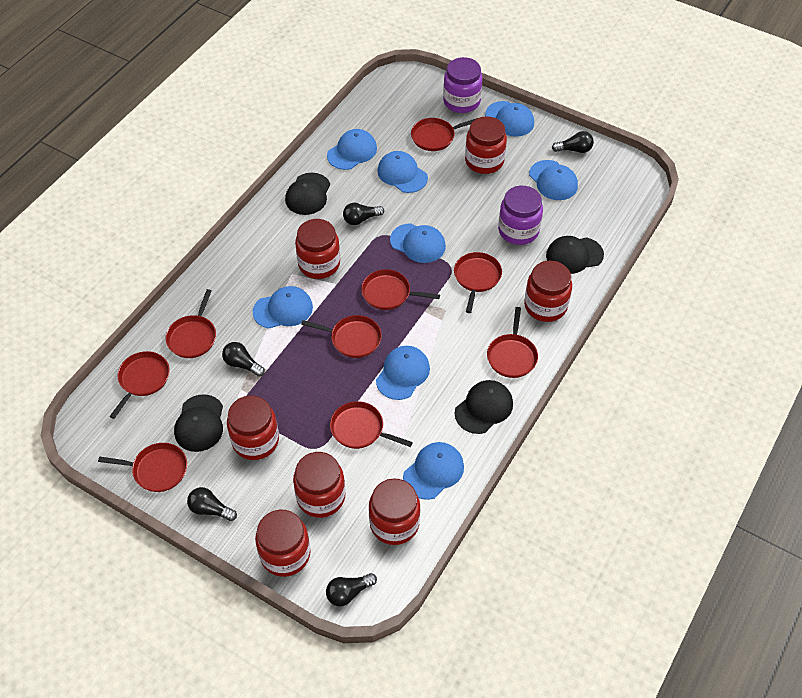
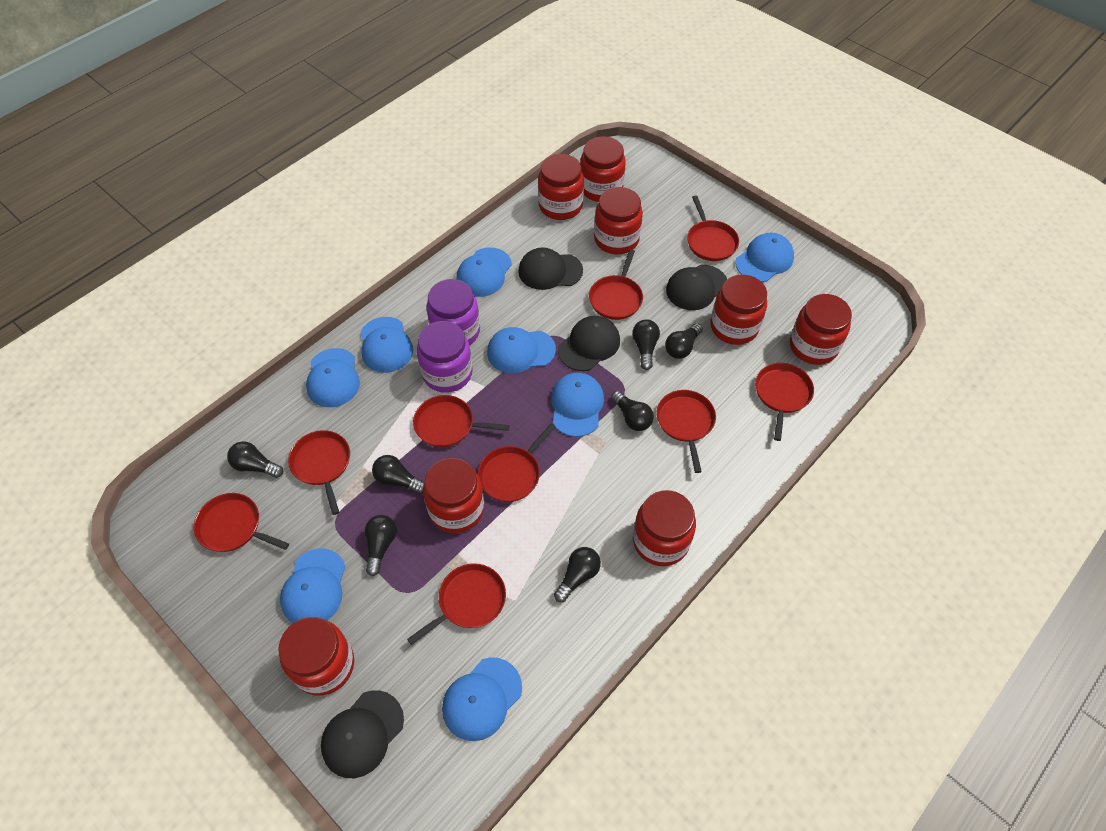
black light bulb: 5 -> 7
red jar: 7 -> 8

